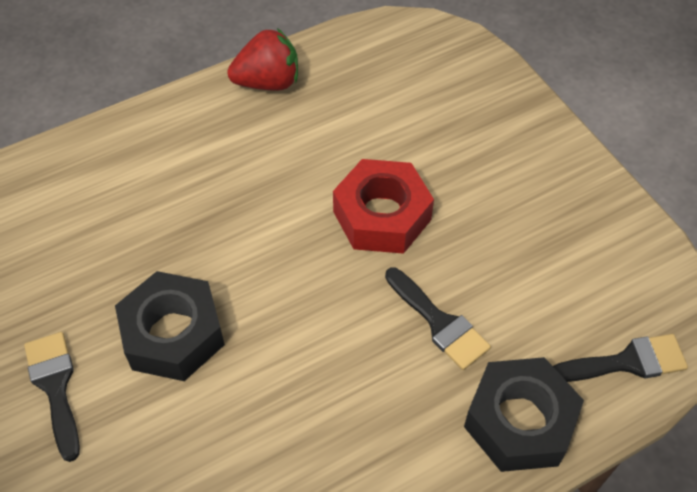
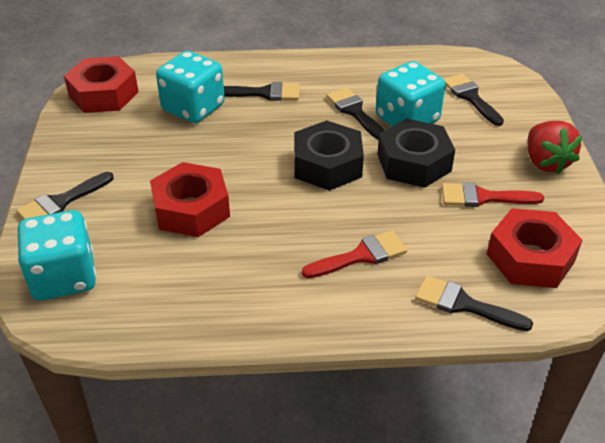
black brush: 3 -> 5
red brush: 0 -> 2
red nut: 1 -> 3
turquoise dice: 0 -> 3

